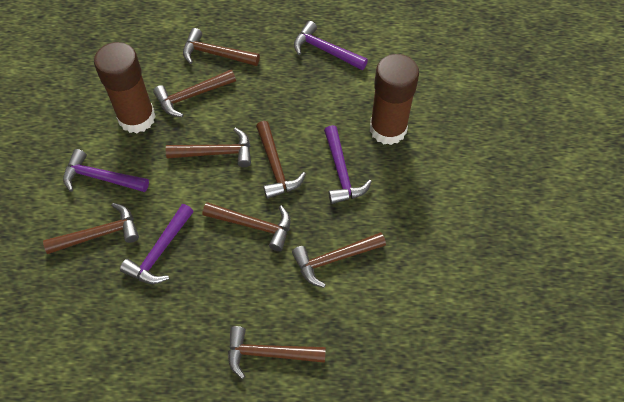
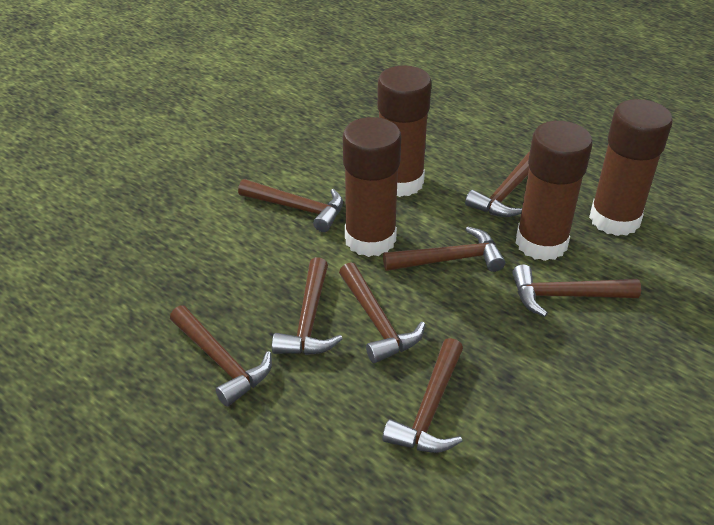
brown glue stick: 2 -> 4
purple hammer: 4 -> 0

